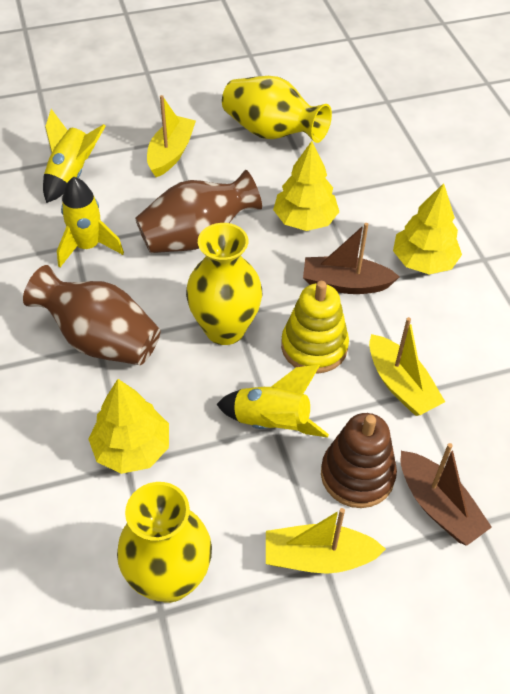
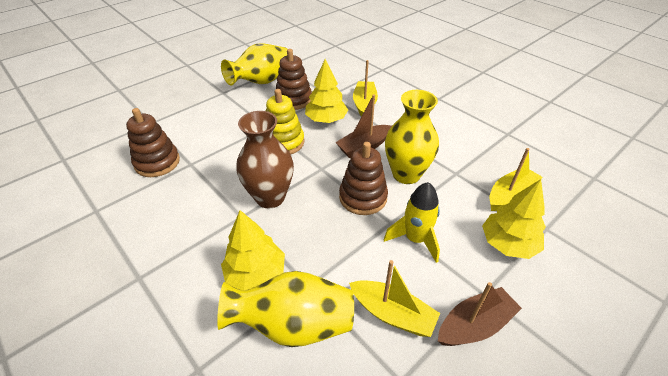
brown stacking toy: 1 -> 3
brown vase: 2 -> 1
yellow rocket: 3 -> 1

